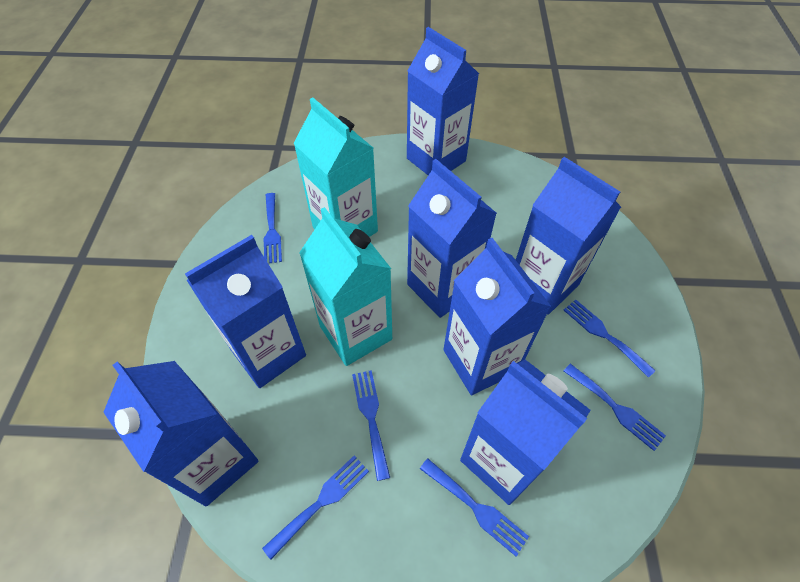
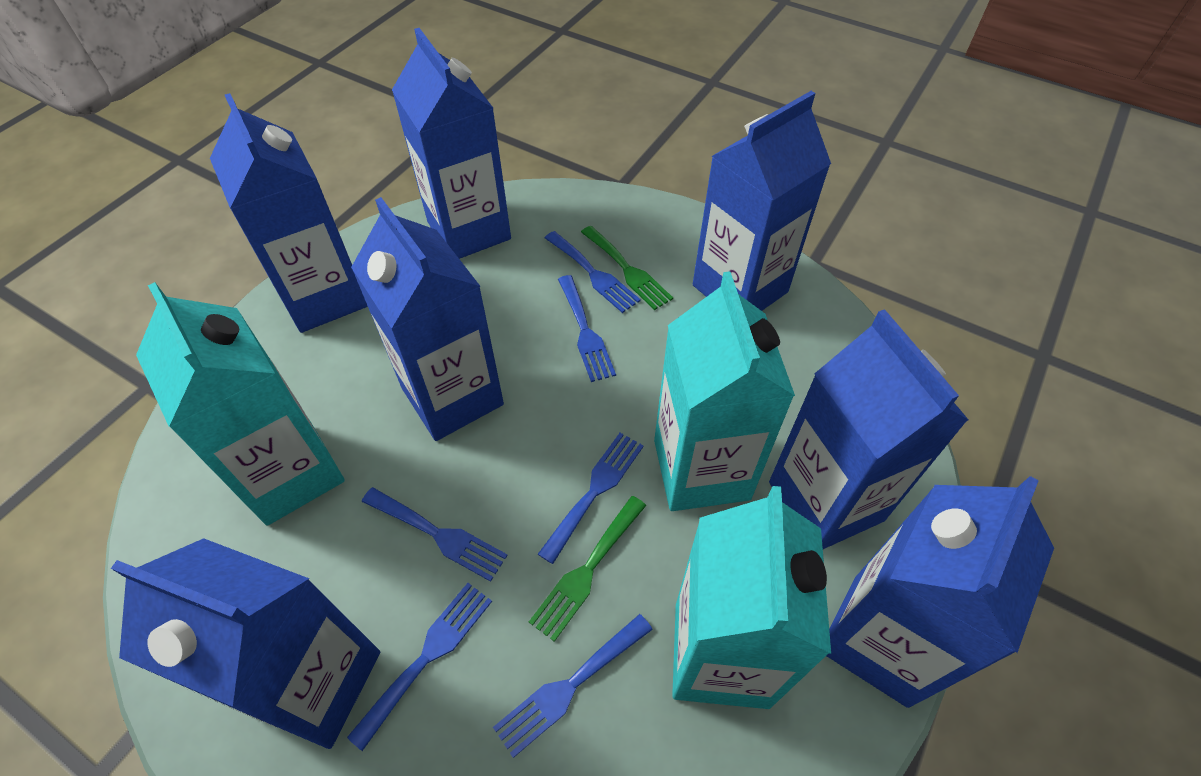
green fork: 0 -> 2
turquoise carton: 2 -> 3

